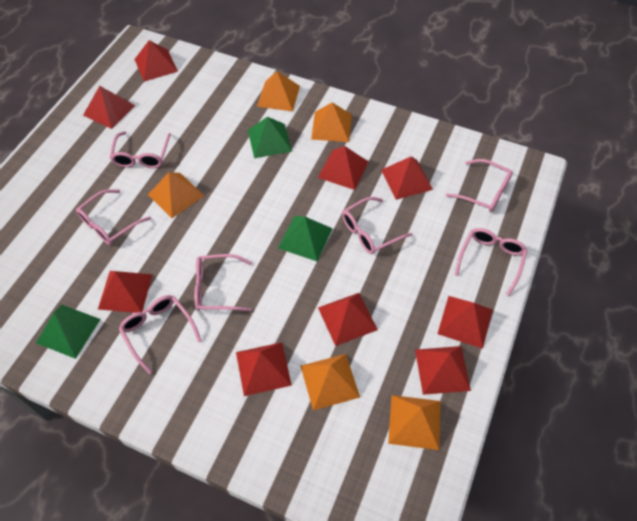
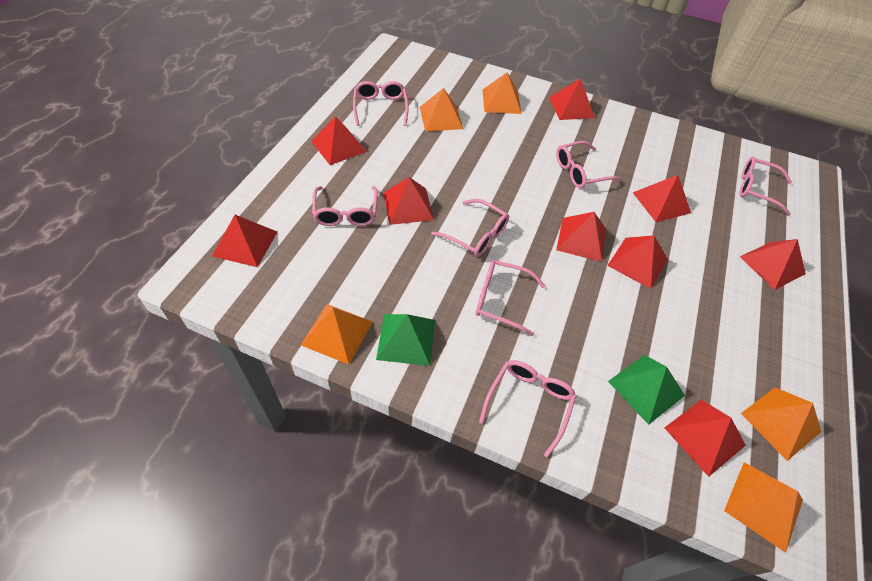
green pyramid: 3 -> 2

